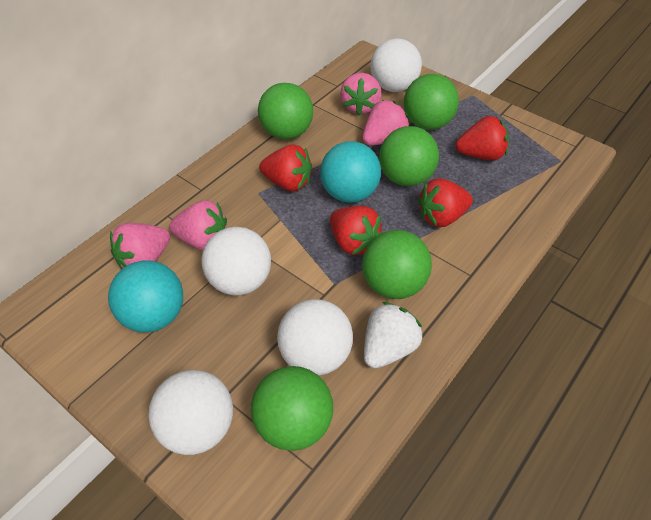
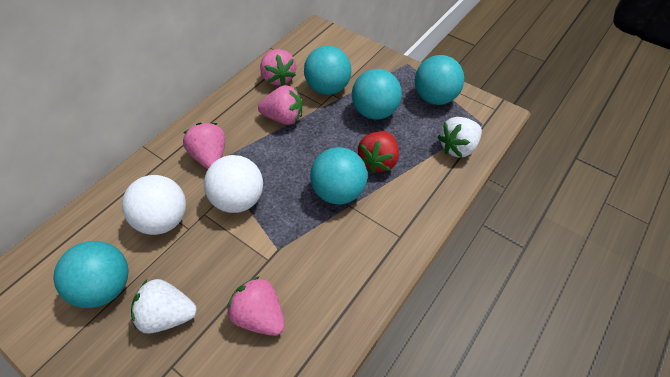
green ball: 5 -> 0
red strawberry: 4 -> 1
turquoise ball: 2 -> 5
white ball: 4 -> 2
white strawberry: 1 -> 2

